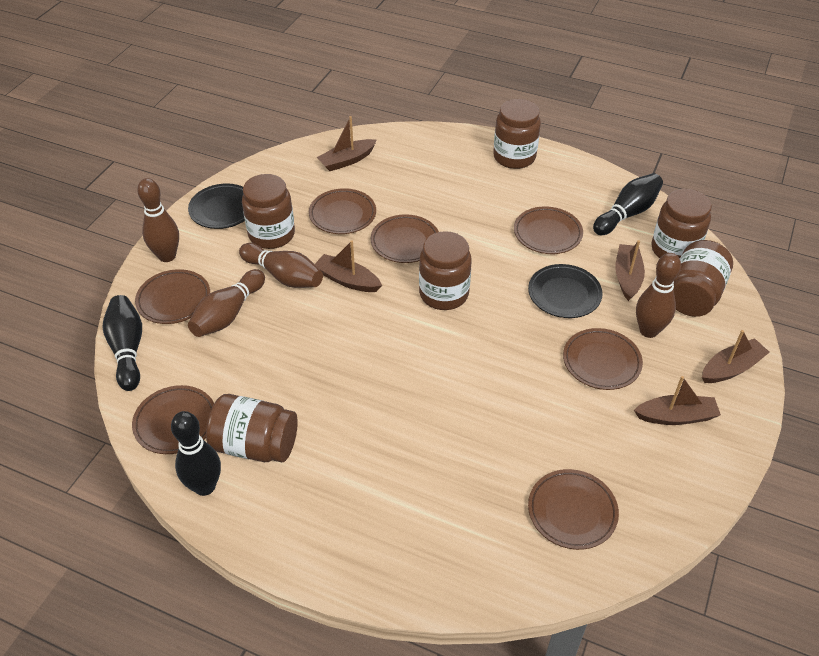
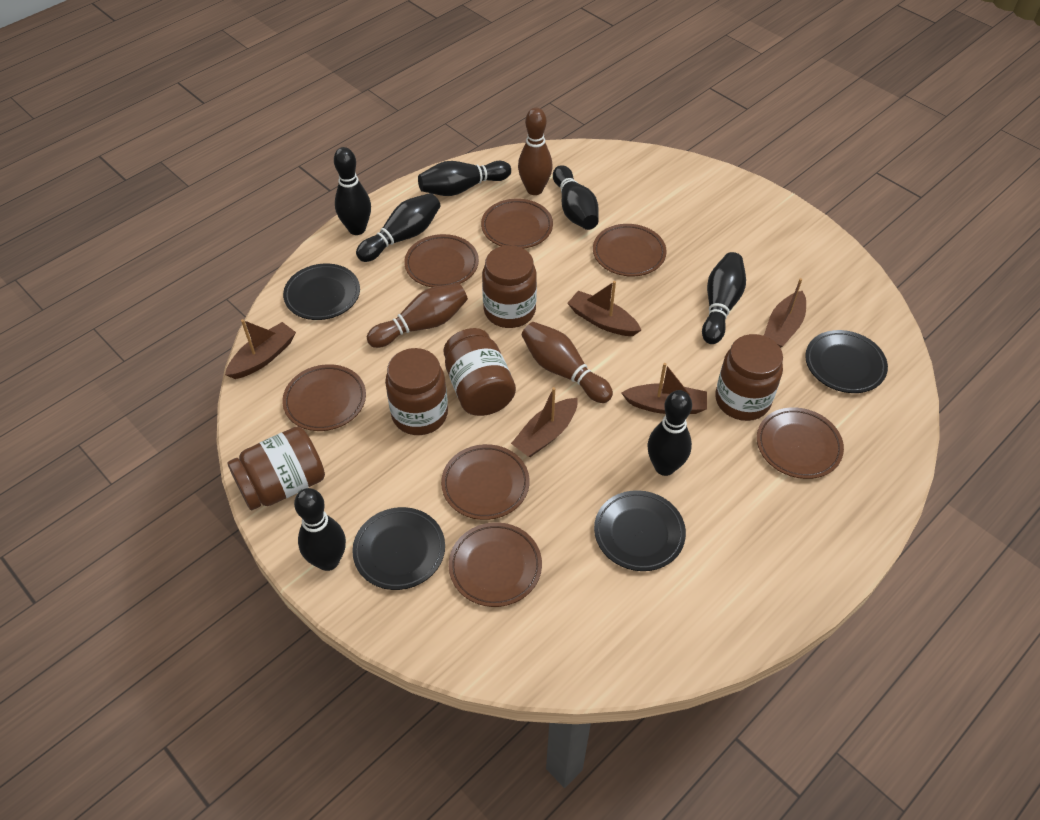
black bowling pin: 3 -> 7
black plate: 2 -> 4
brown bowling pin: 4 -> 3
brown jar: 6 -> 5

